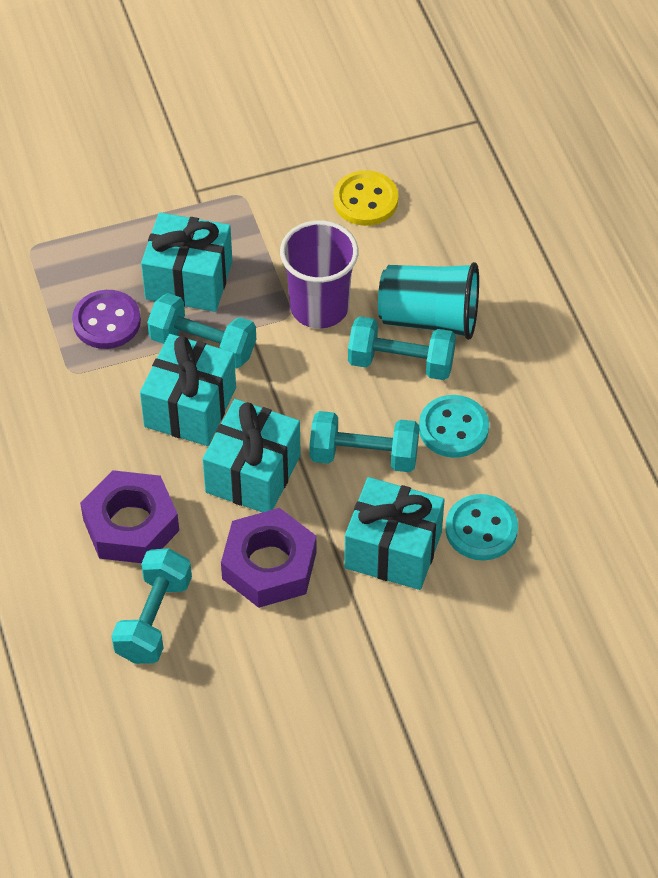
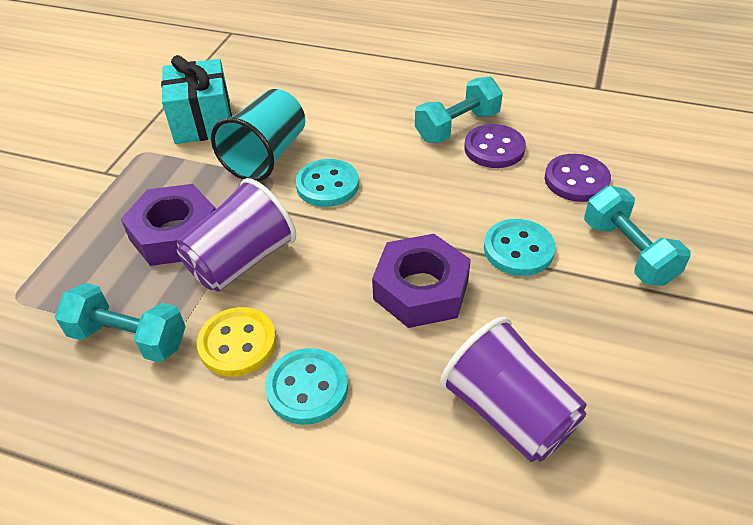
purple button: 1 -> 2
purple cup: 1 -> 2
turquoise button: 2 -> 3
turquoise dumbbell: 4 -> 3
turquoise gift: 4 -> 1

